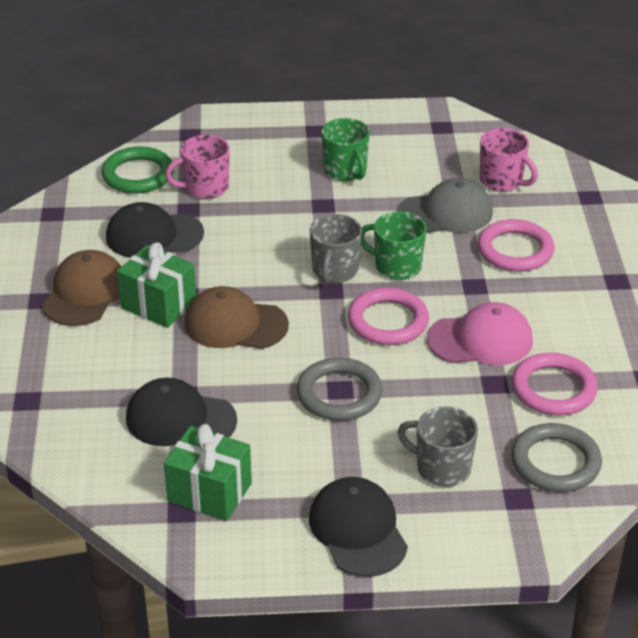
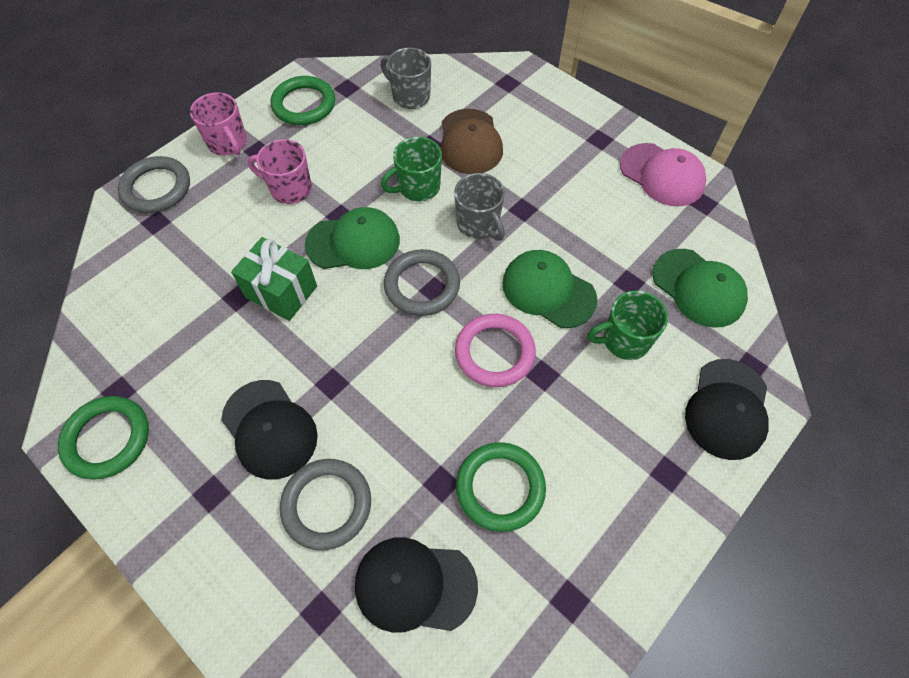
brown cap: 2 -> 1
green cap: 0 -> 3
green gift: 2 -> 1
green ring: 1 -> 3
grey cap: 1 -> 0
grey ring: 2 -> 3
pink ring: 3 -> 1

